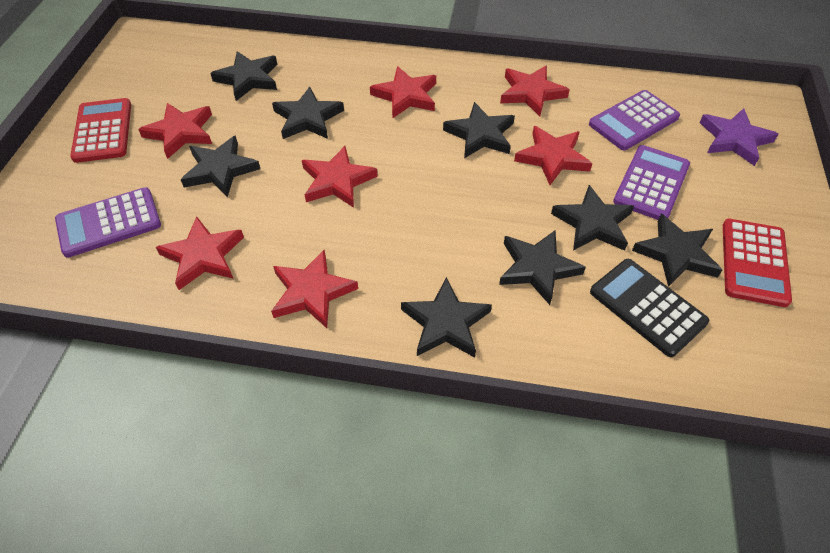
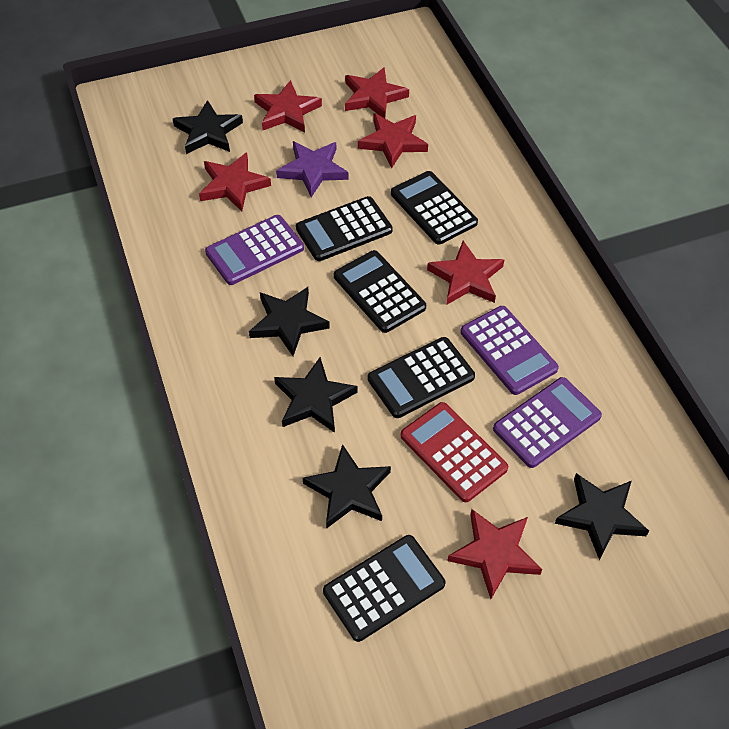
black calculator: 1 -> 5
black star: 8 -> 5
red calculator: 2 -> 1
red star: 7 -> 6

